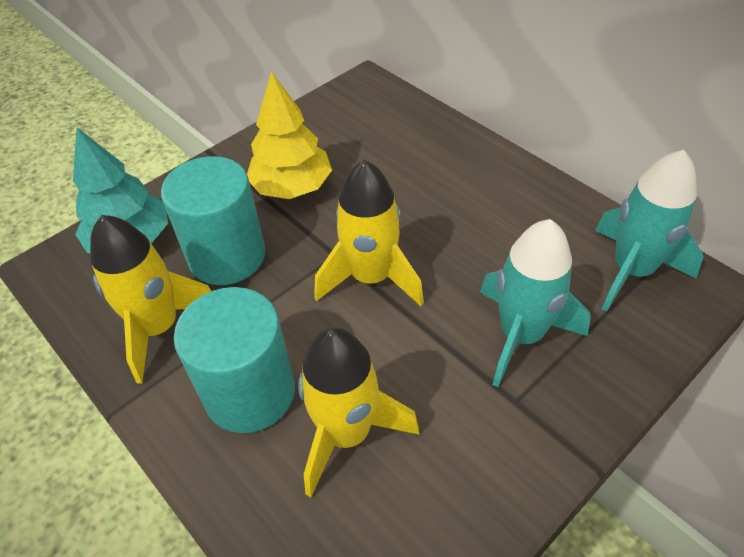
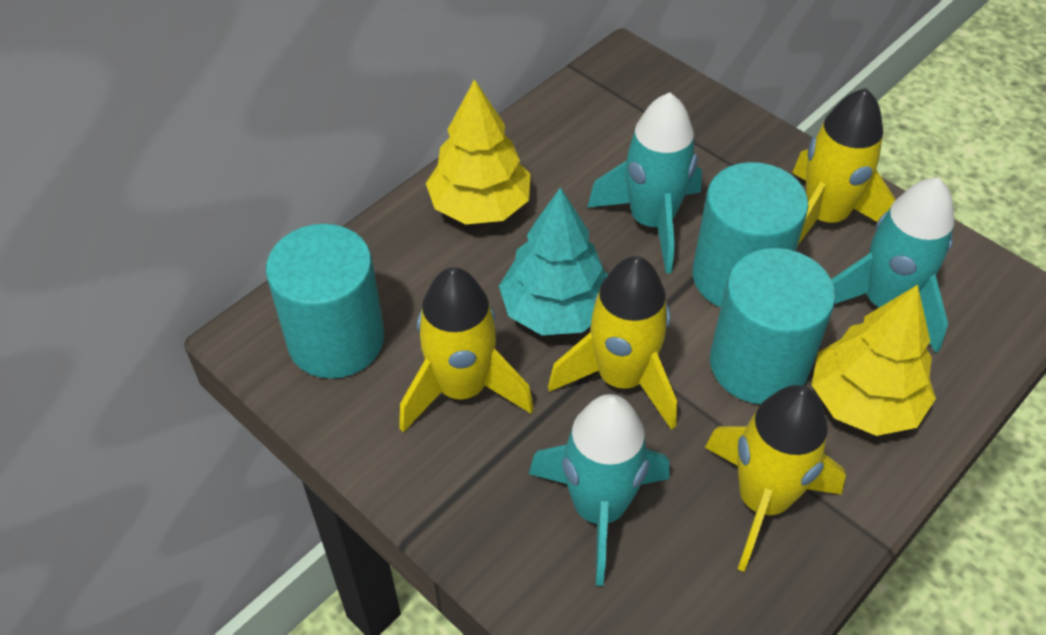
turquoise cylinder: 2 -> 3
turquoise rocket: 2 -> 3
yellow rocket: 3 -> 4
yellow tree: 1 -> 2

